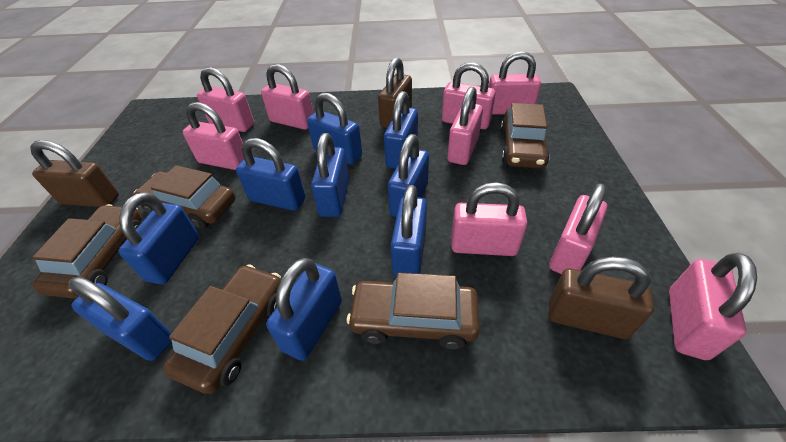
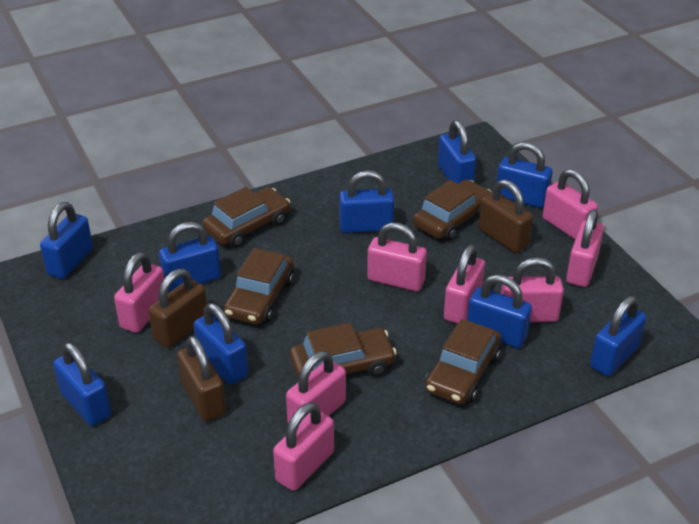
pink padlock: 9 -> 8

